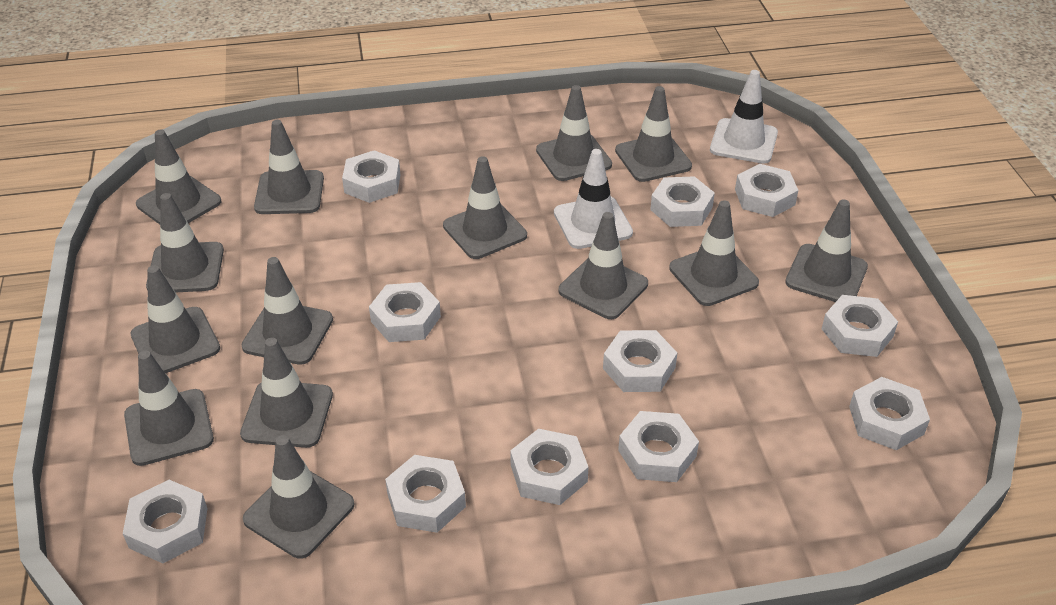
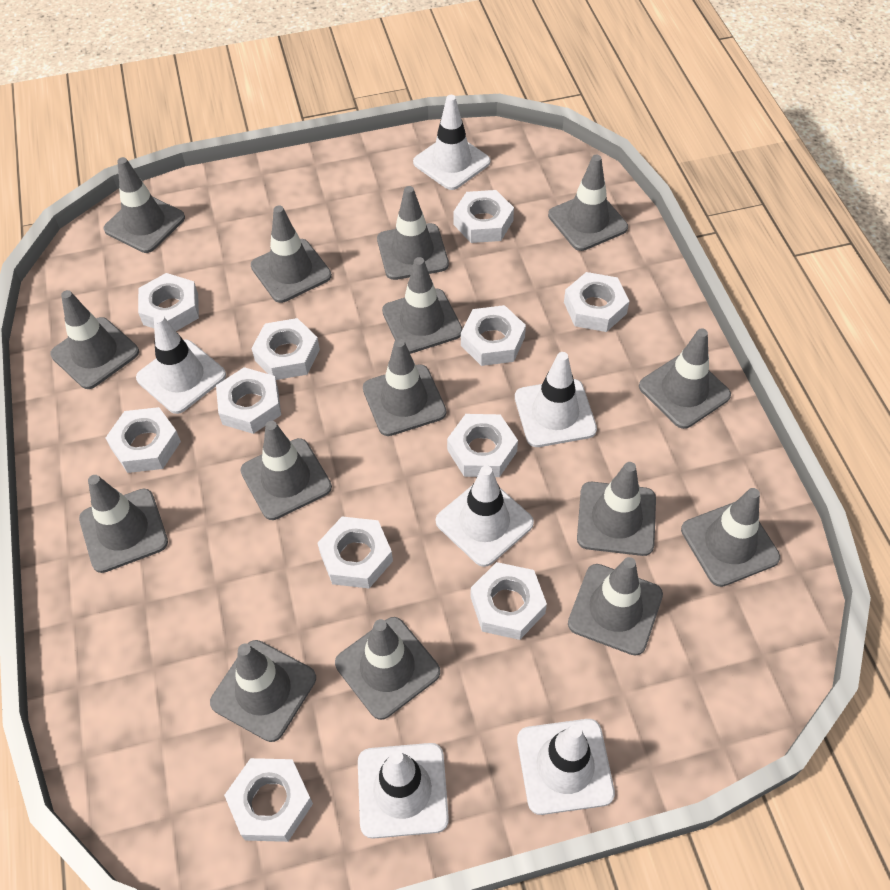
grey traffic cone: 14 -> 15
white traffic cone: 2 -> 6

